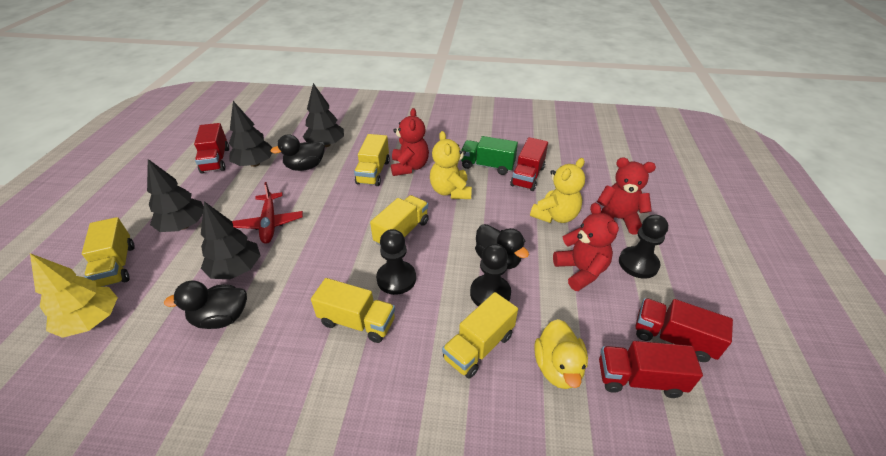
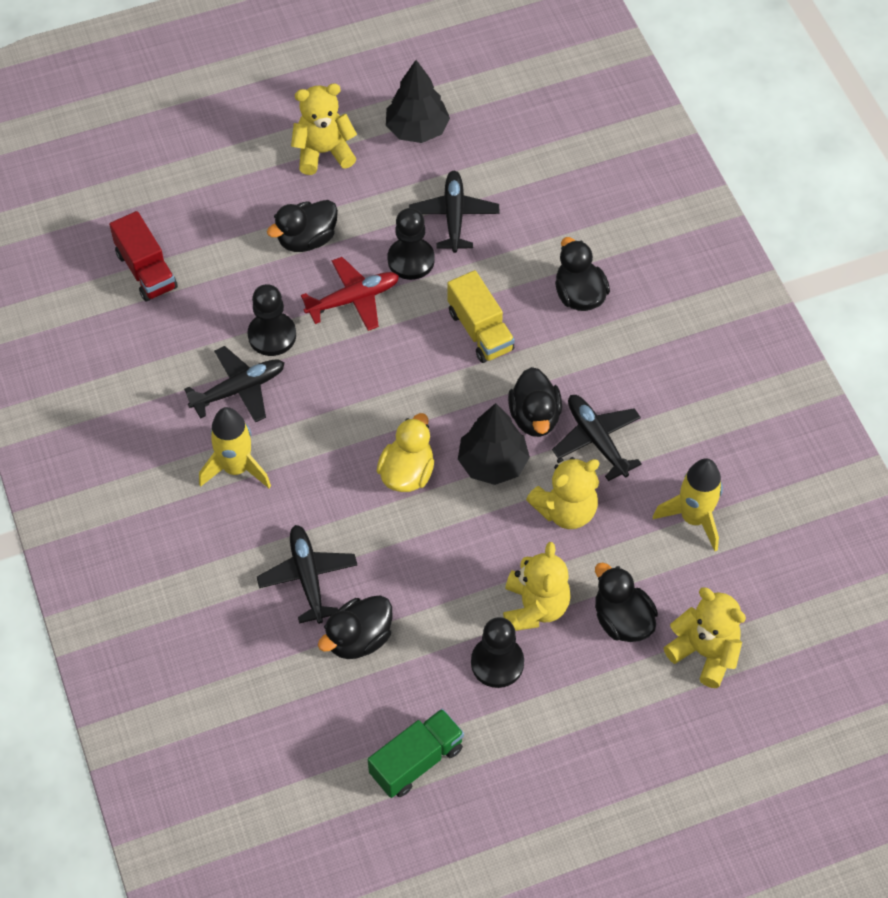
black duck: 3 -> 5
black plane: 0 -> 4
black tree: 4 -> 2
red teddy bear: 3 -> 0
red truck: 4 -> 1
yellow rocket: 0 -> 2
yellow teddy bear: 2 -> 4
yellow tree: 1 -> 0
yellow truck: 5 -> 1

